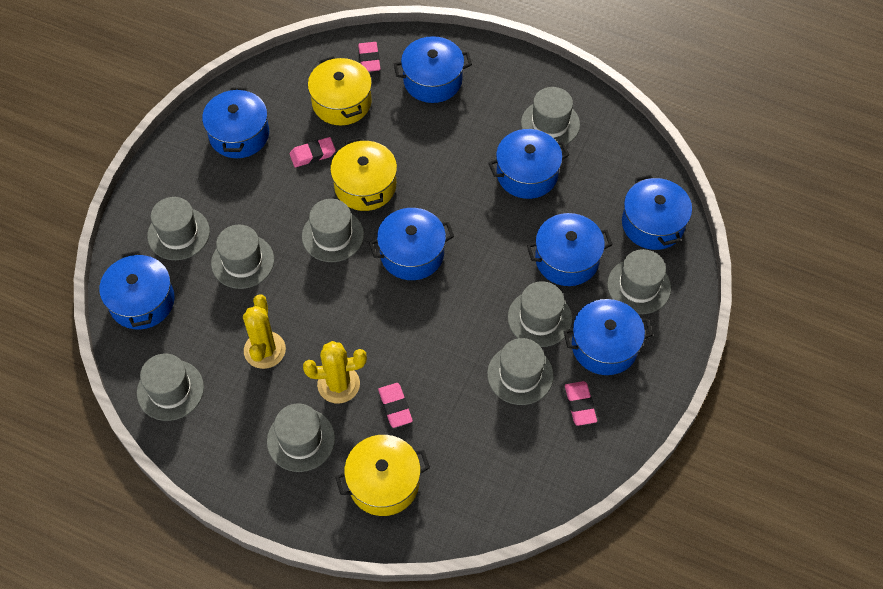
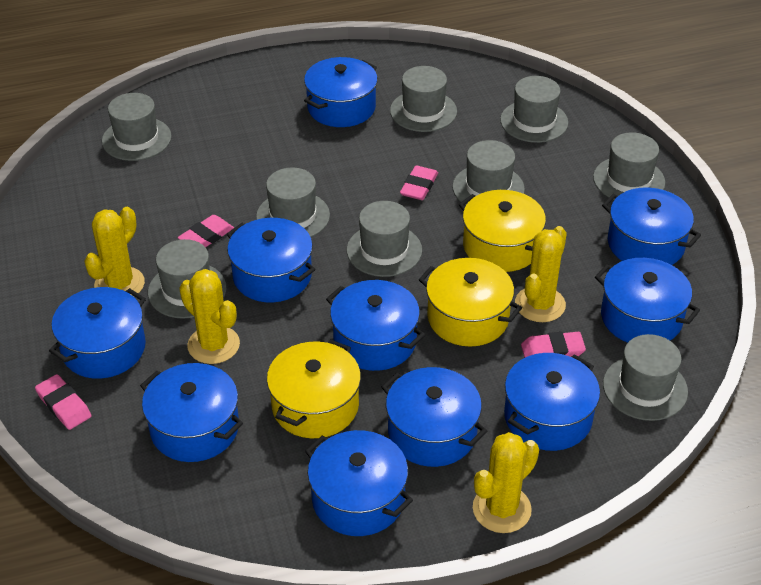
blue pot: 8 -> 10
yellow cactus: 2 -> 4

